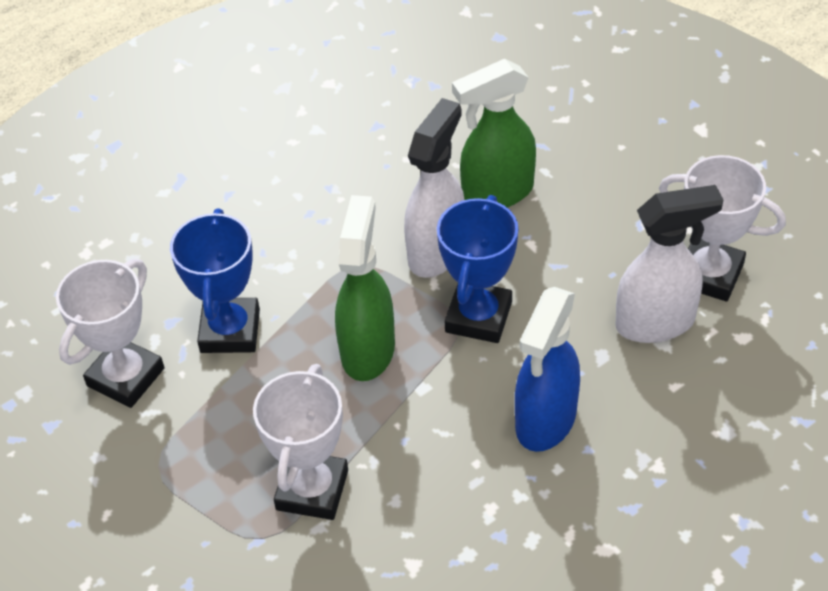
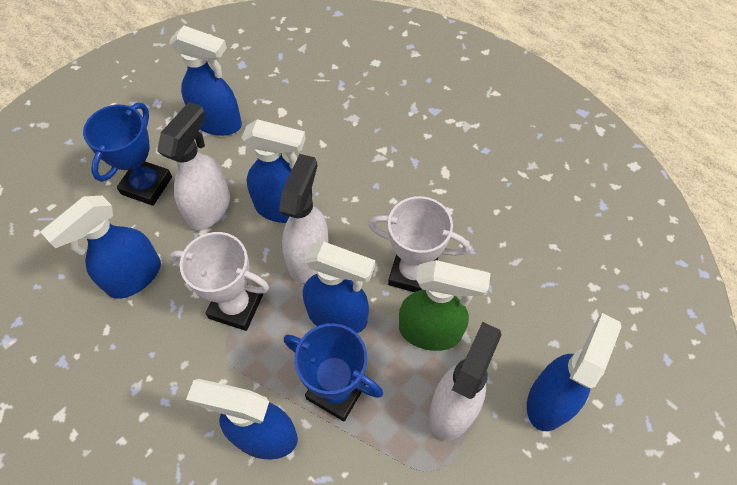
blue spray bottle: 1 -> 6
green spray bottle: 2 -> 1
white spray bottle: 2 -> 3
white trophy: 3 -> 2

